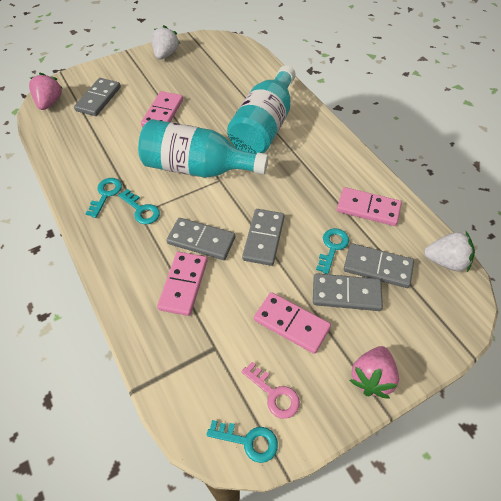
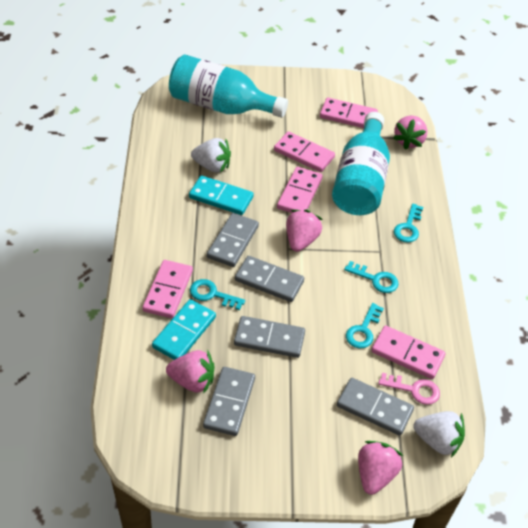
pink domino: 4 -> 5
pink strawberry: 2 -> 4
turquoise domino: 0 -> 2

